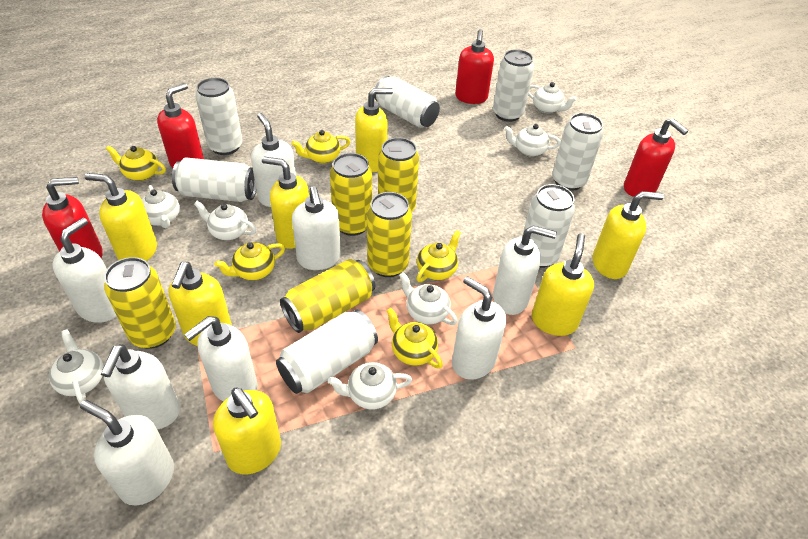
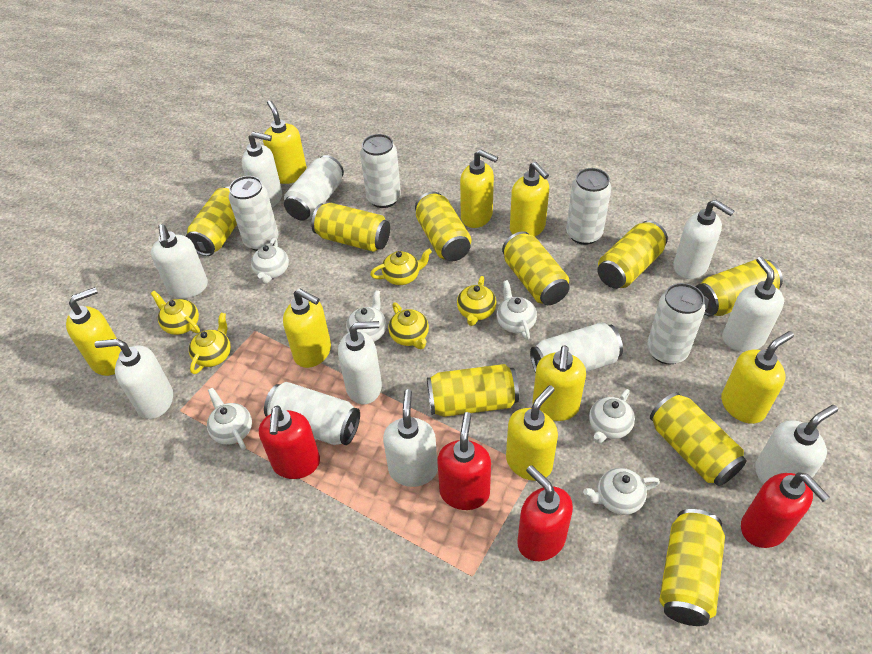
white teapot: 7 -> 6
yellow can: 5 -> 9
yellow soap dispenser: 7 -> 8

